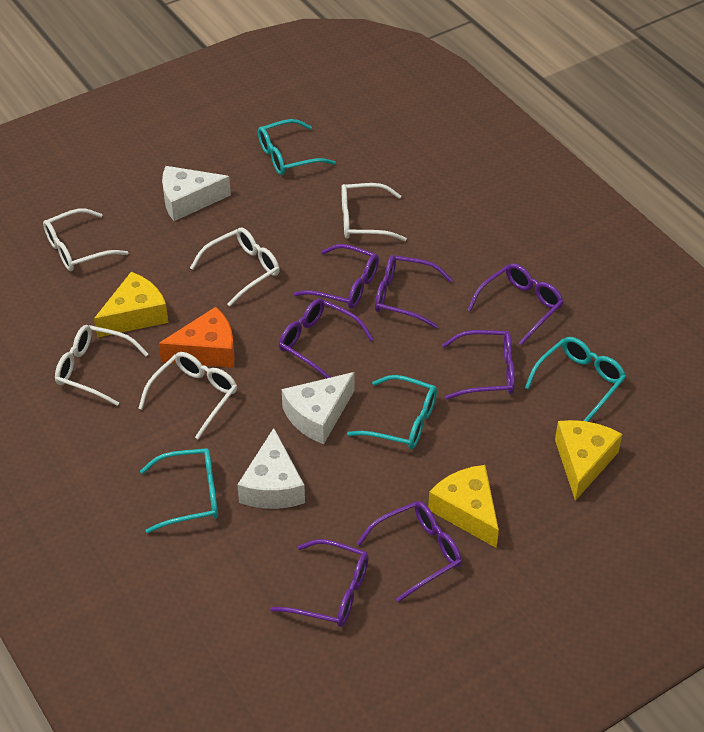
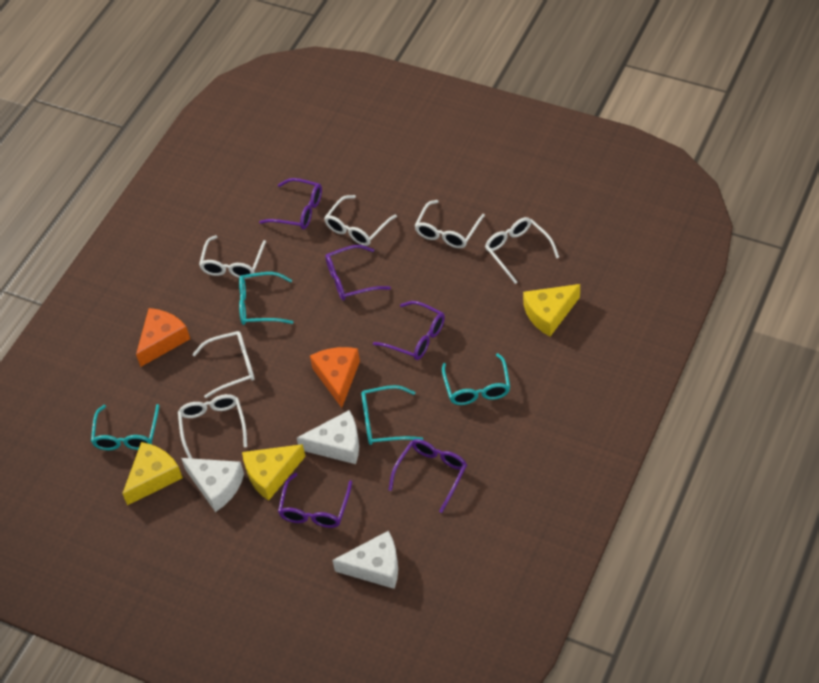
orange cheese: 1 -> 2
purple glasses: 7 -> 5
white glasses: 5 -> 6

